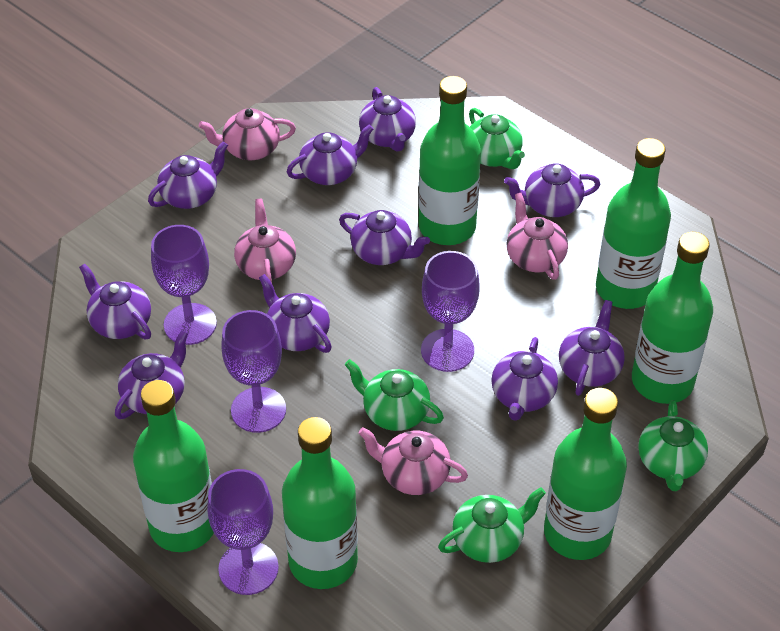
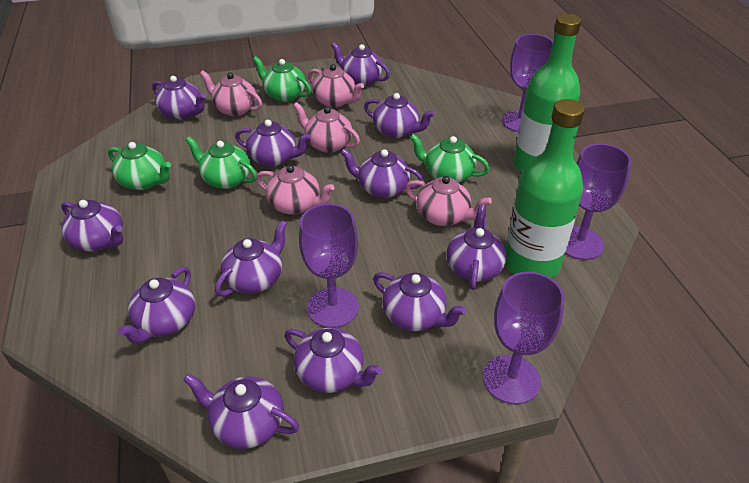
green bottle: 6 -> 2
pink teapot: 4 -> 5
purple teapot: 10 -> 12

